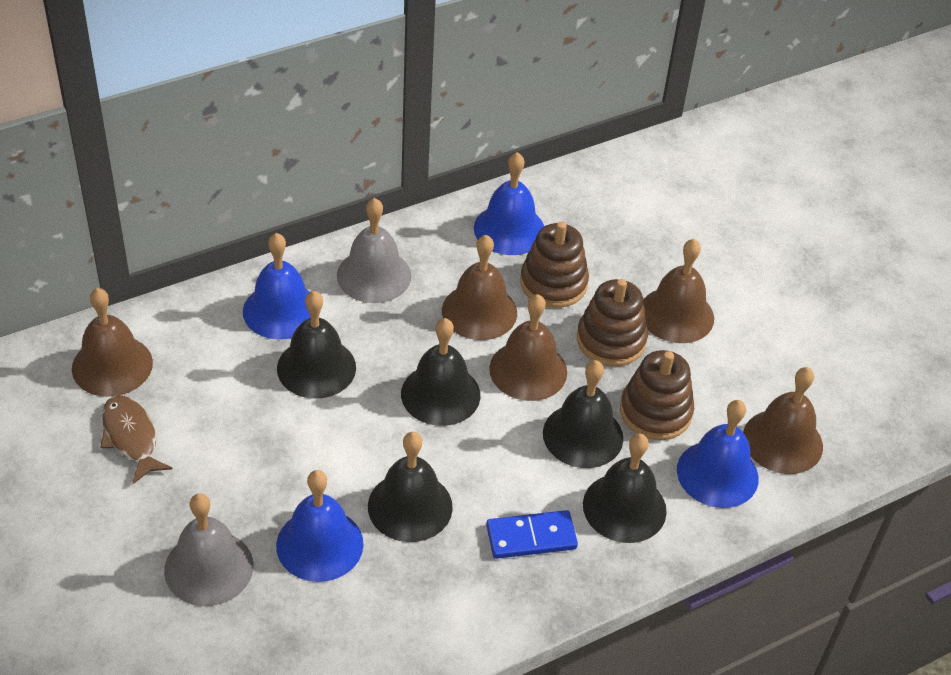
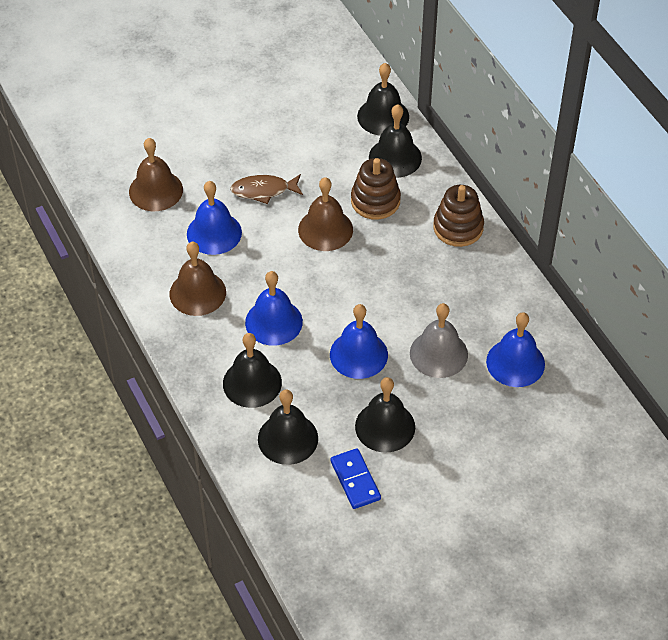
brown bell: 5 -> 3
brown stacking toy: 3 -> 2
grey bell: 2 -> 1

